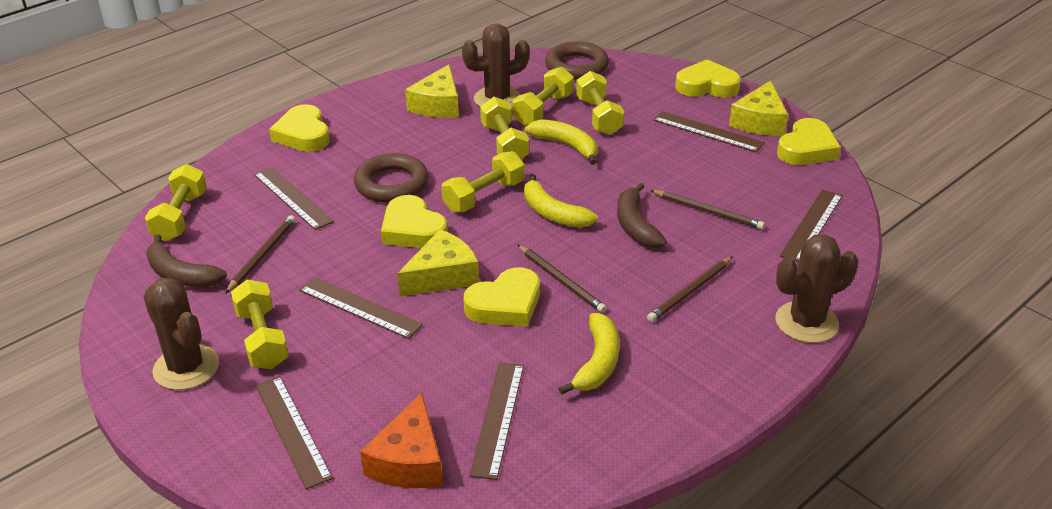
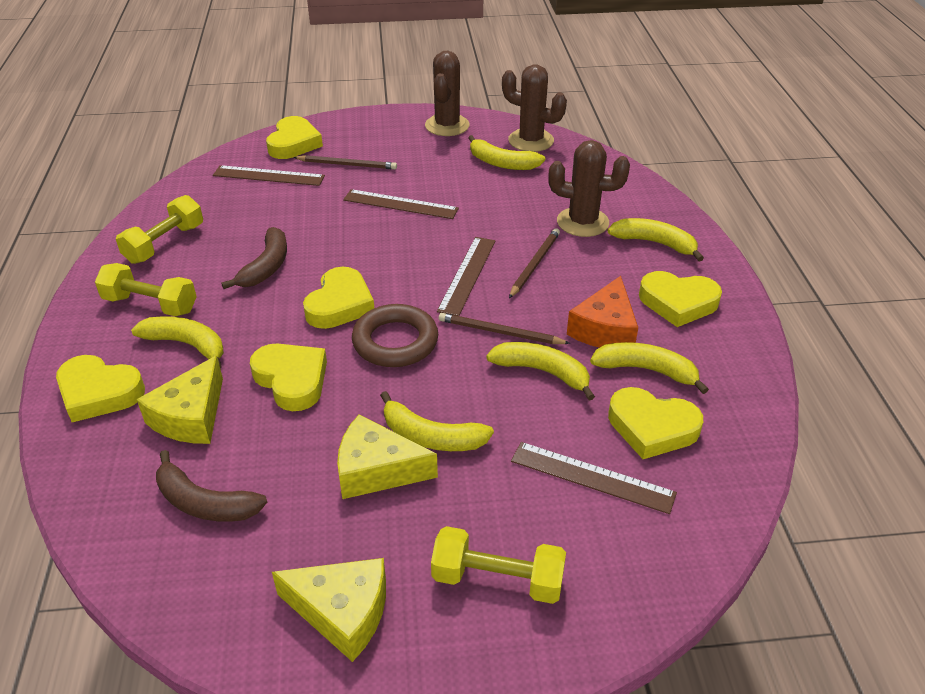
brown pencil: 4 -> 3
brown ring: 2 -> 1
brown ruler: 6 -> 4
yellow banana: 3 -> 6
yellow dumbbell: 6 -> 3
yellow heart: 5 -> 6

